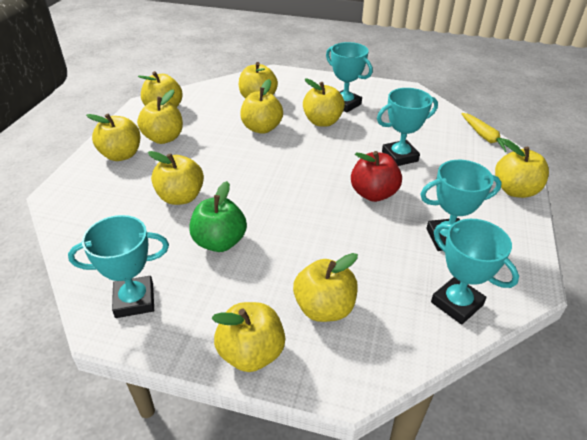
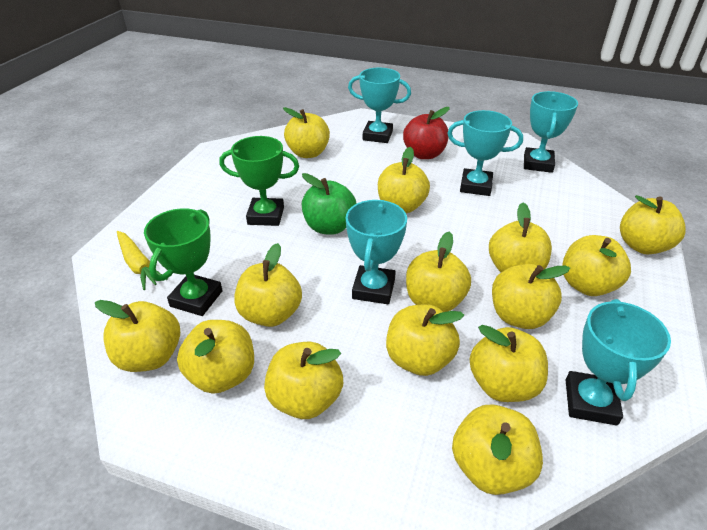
green trophy: 0 -> 2
yellow apple: 10 -> 14

